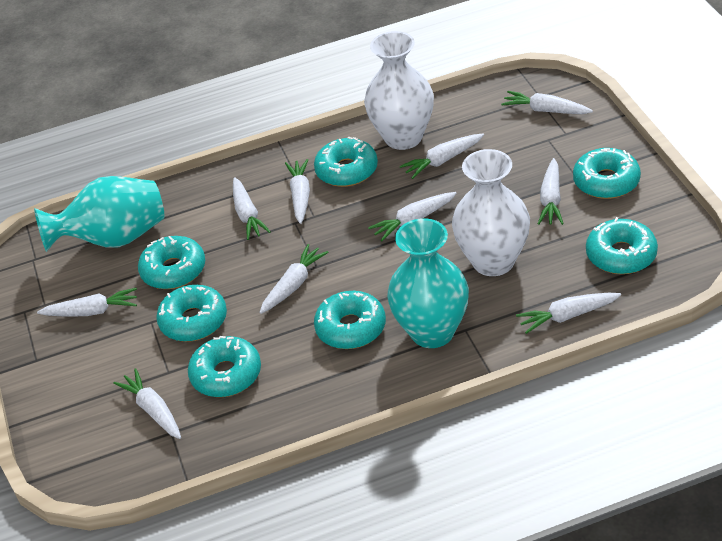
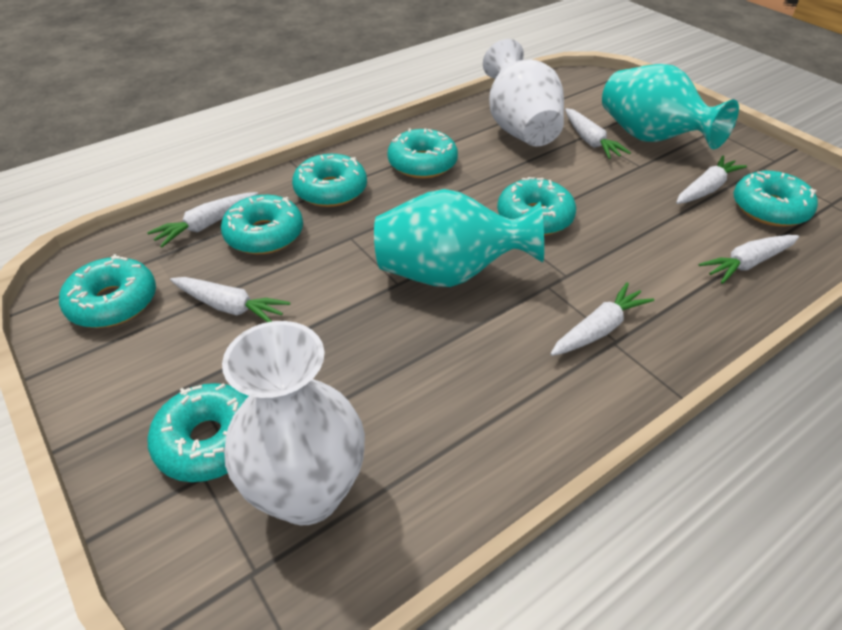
white carrot: 10 -> 6

